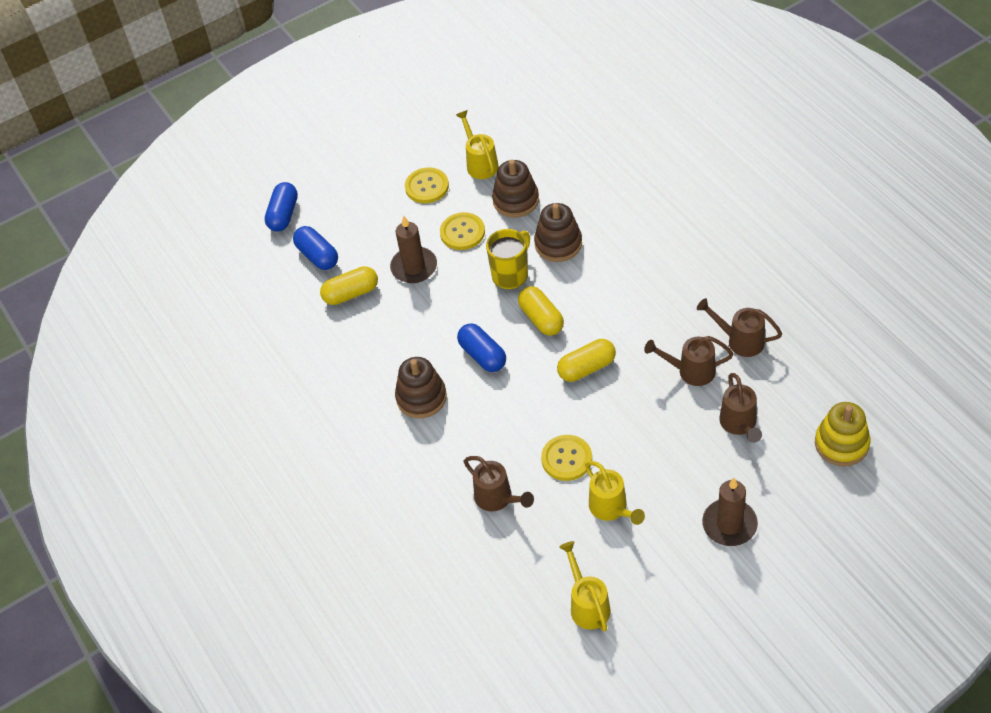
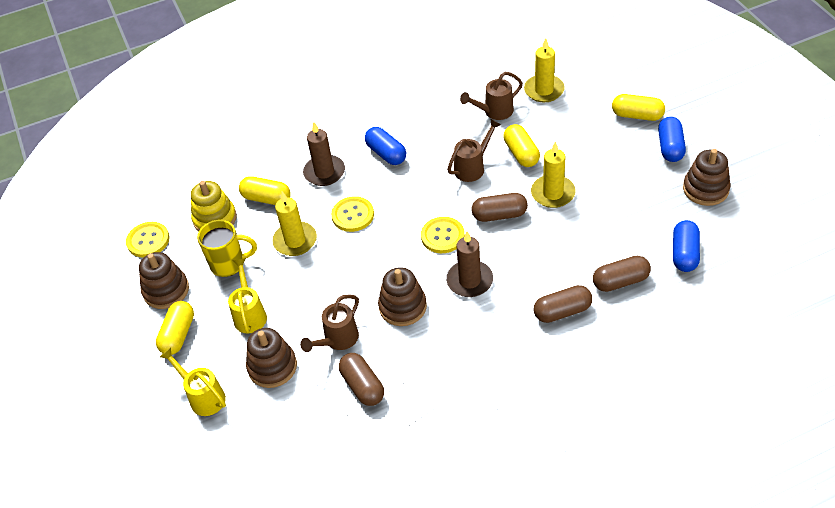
brown capsule: 0 -> 4
brown stacking toy: 3 -> 4
brown watering can: 4 -> 3
yellow candle: 0 -> 3
yellow capsule: 3 -> 4
yellow watering can: 3 -> 2

